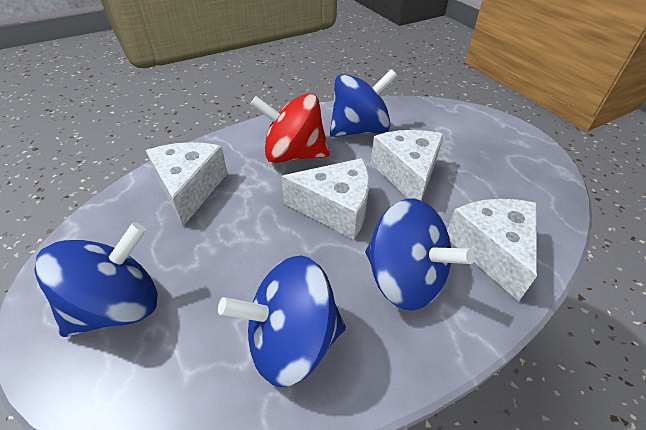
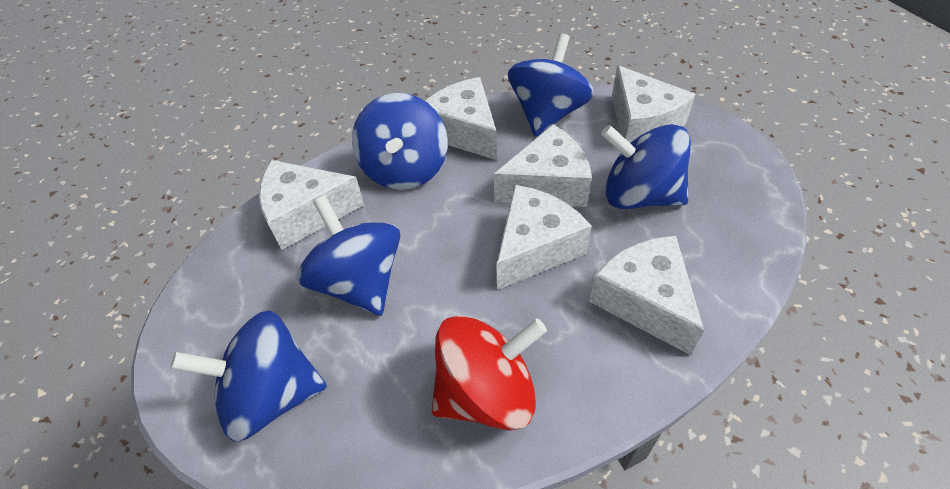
blue spinning top: 4 -> 5
white cheese: 4 -> 6

